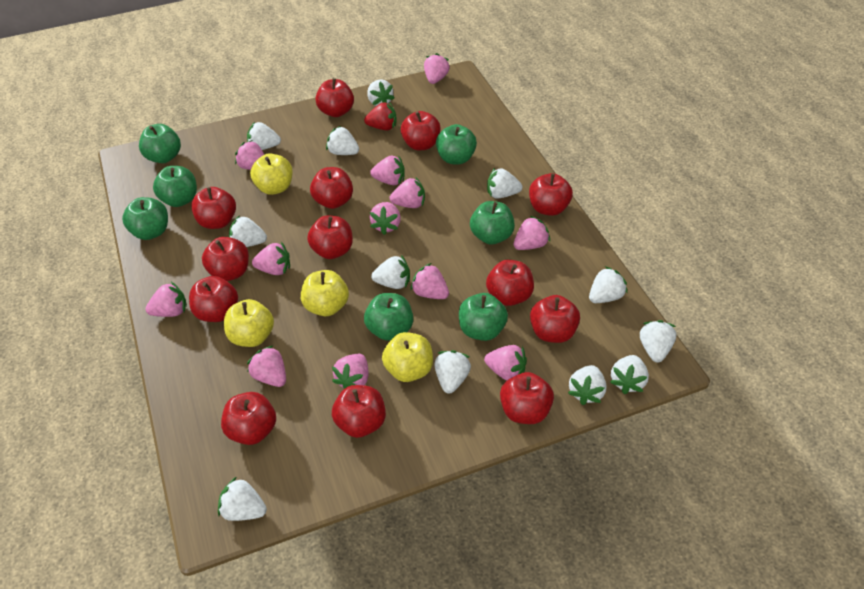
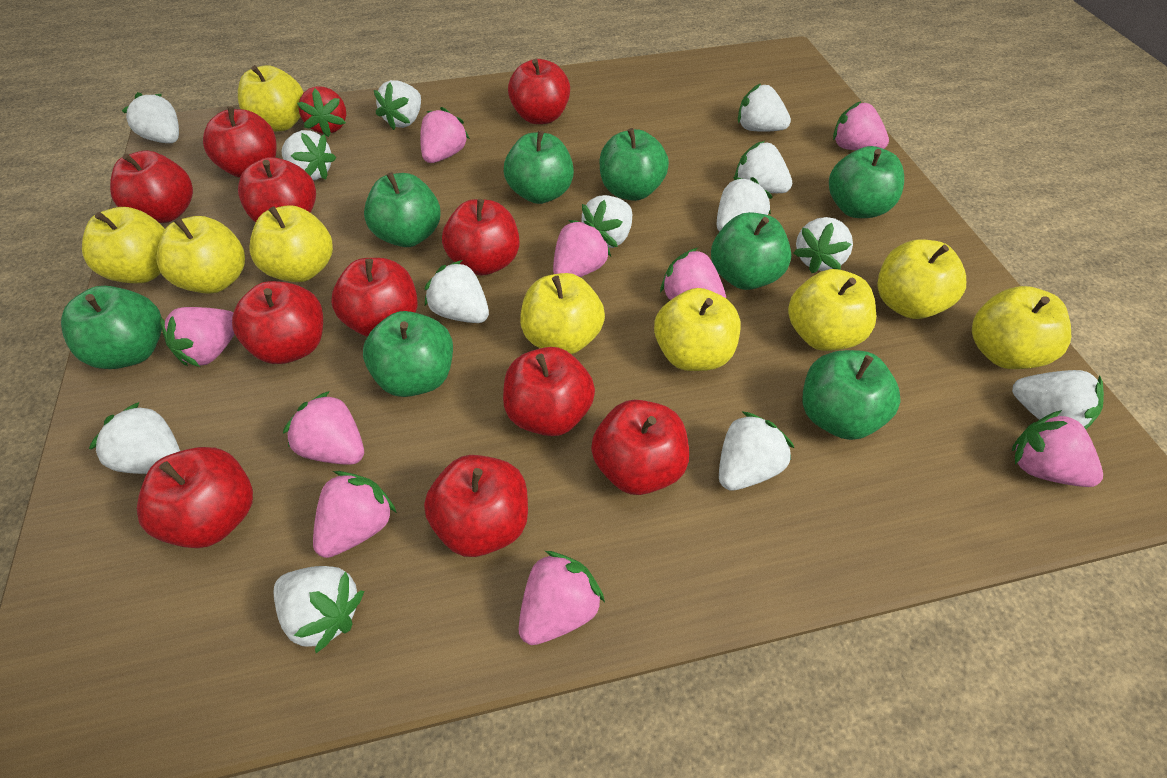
green apple: 7 -> 8
pink strawberry: 12 -> 9
red apple: 13 -> 11
white strawberry: 12 -> 13
yellow apple: 4 -> 9

